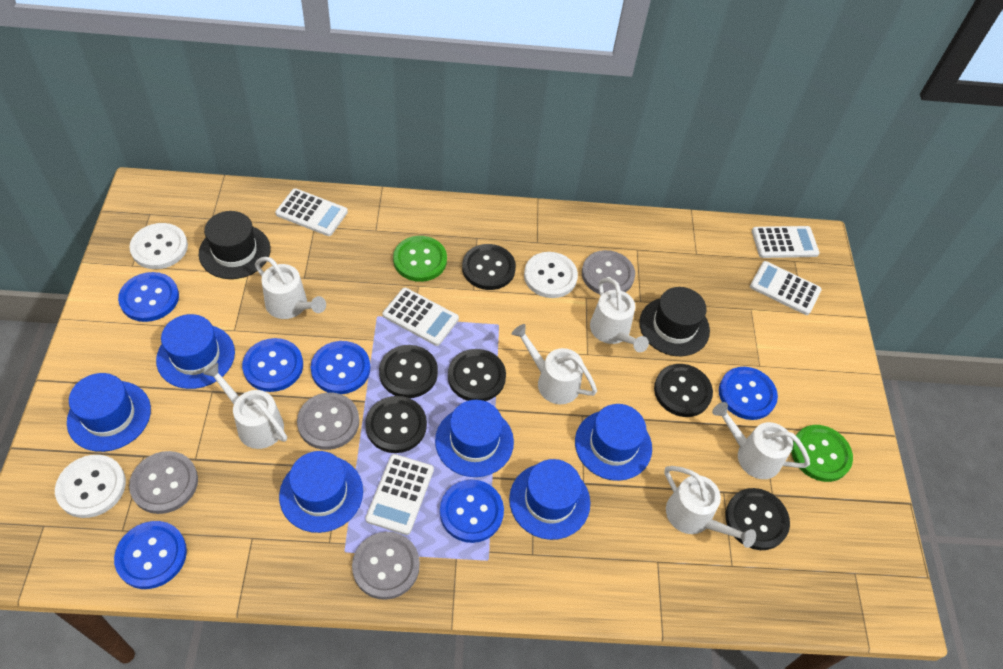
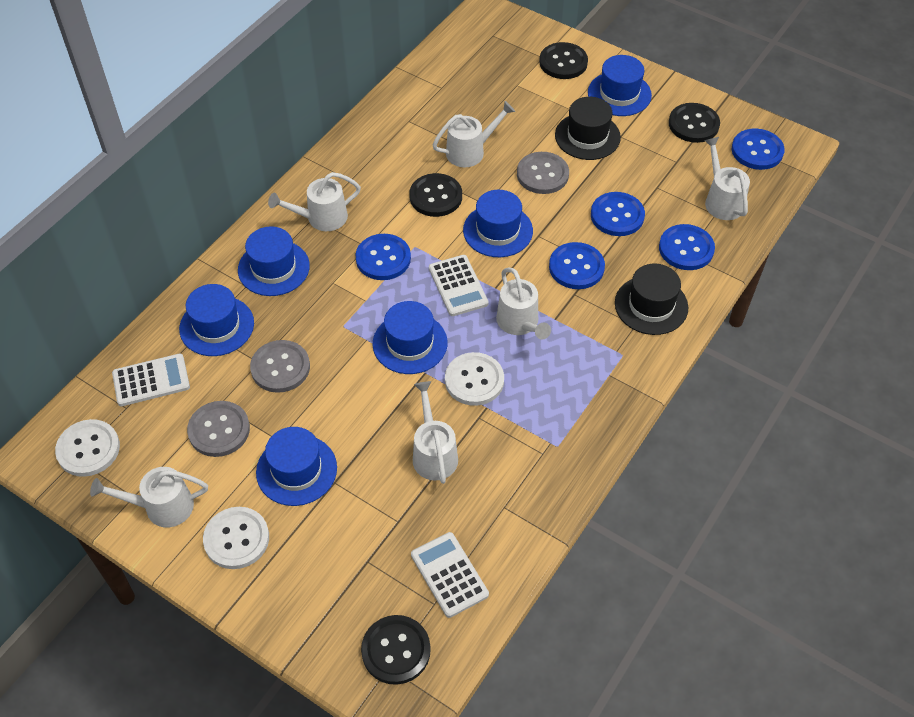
black button: 6 -> 4
blue button: 6 -> 5
green button: 2 -> 0
grey button: 4 -> 3
white calculator: 5 -> 3

